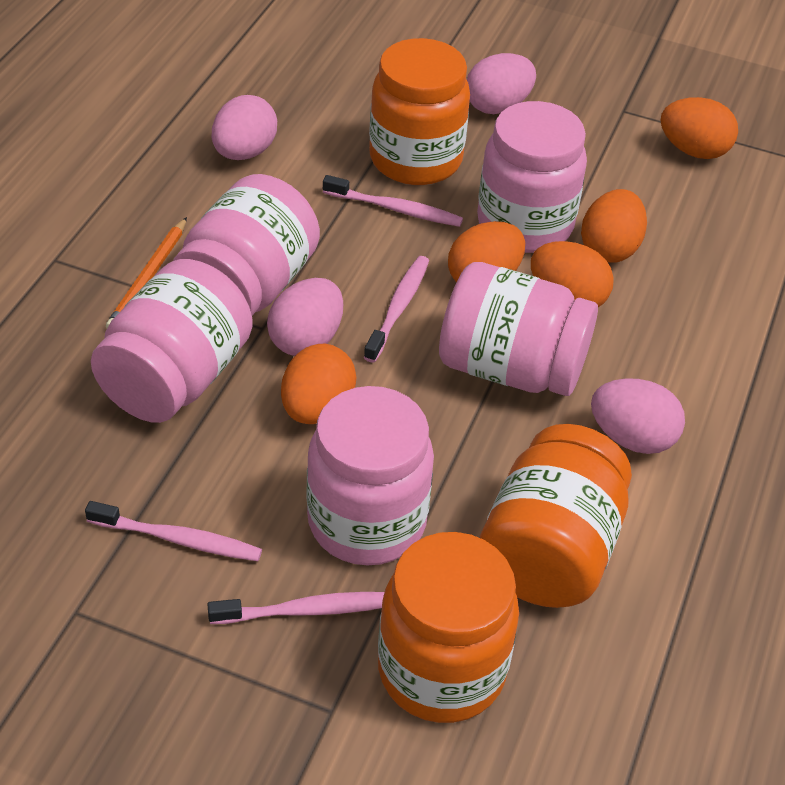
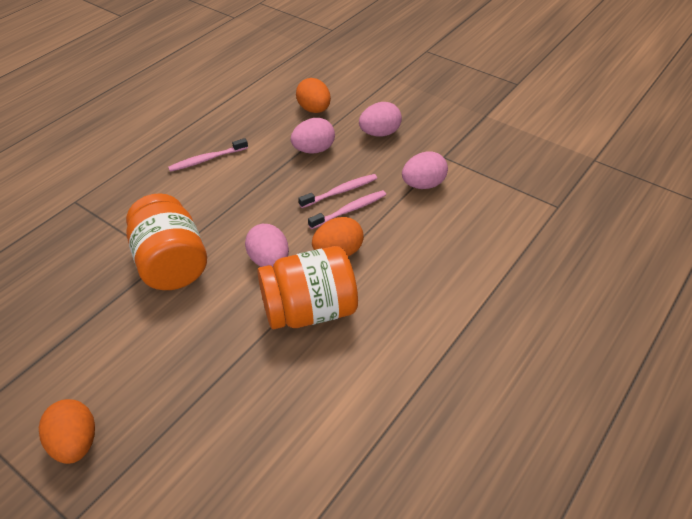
orange egg: 5 -> 3
orange jar: 3 -> 2
orange pencil: 1 -> 0
pink jar: 5 -> 0
pink toothbrush: 4 -> 3

